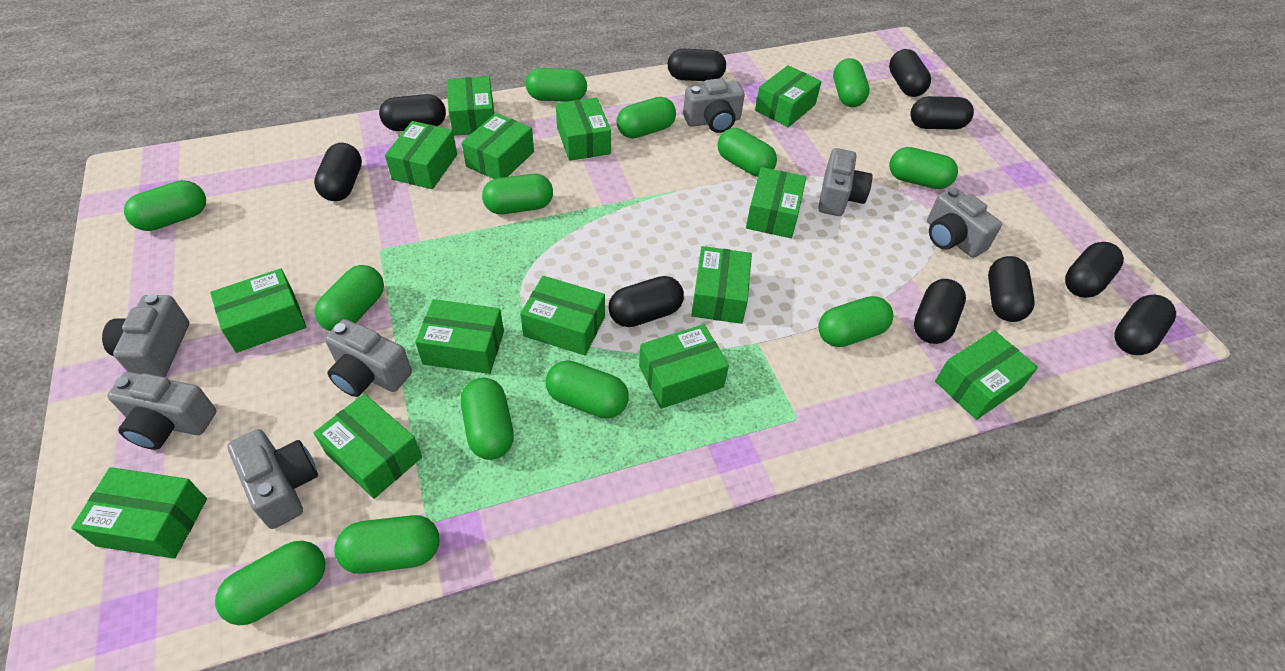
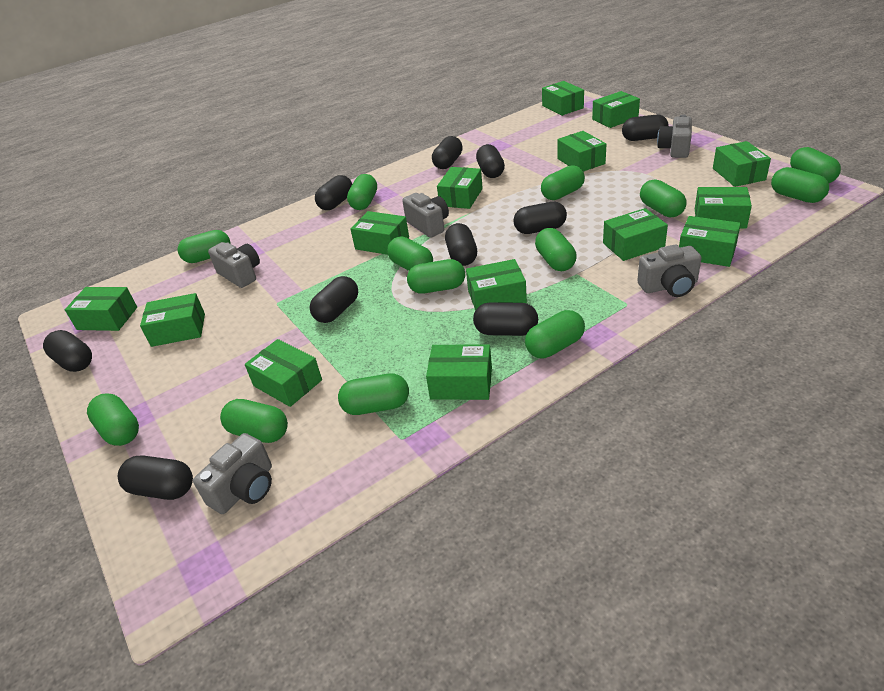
grey camera: 7 -> 5

